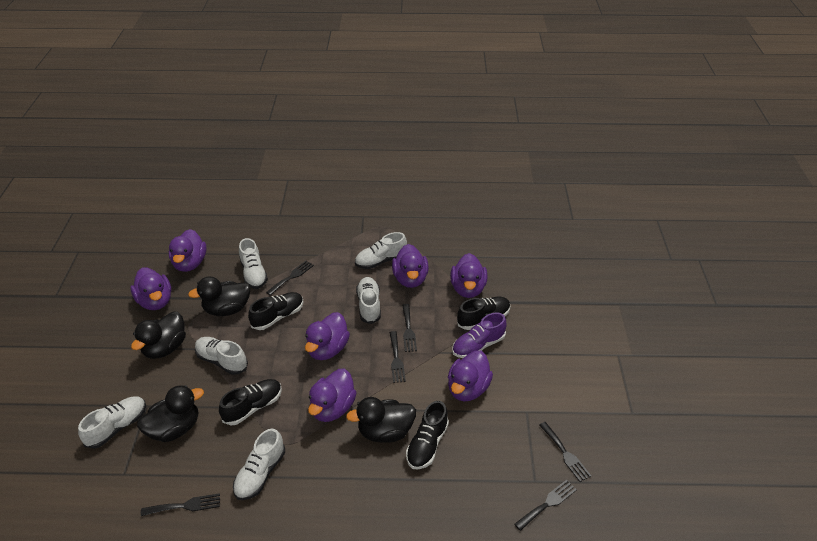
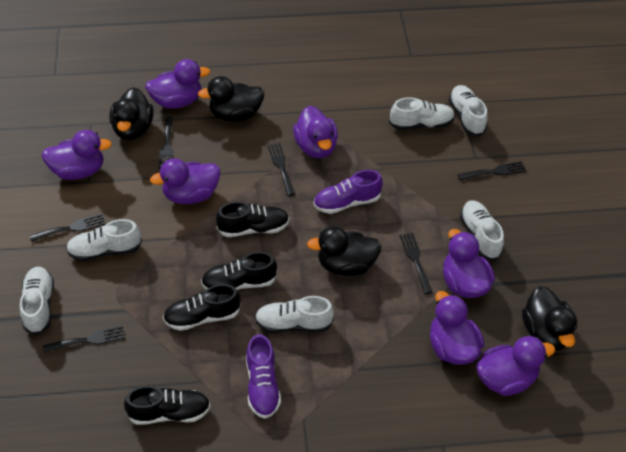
purple shoe: 1 -> 2

